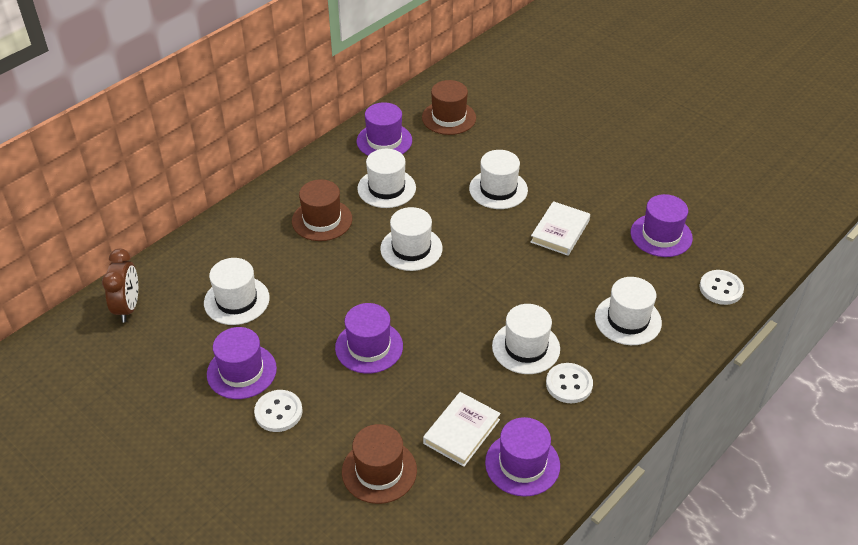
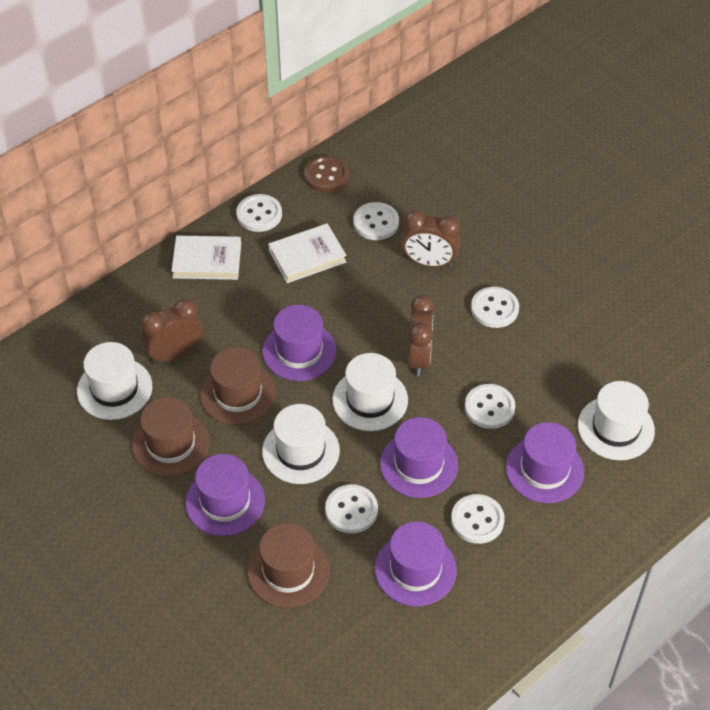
brown button: 0 -> 1
brown clock: 1 -> 3
white button: 3 -> 6
white hat: 6 -> 4

